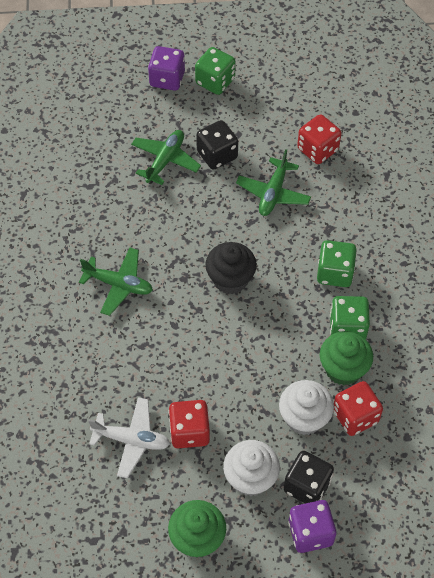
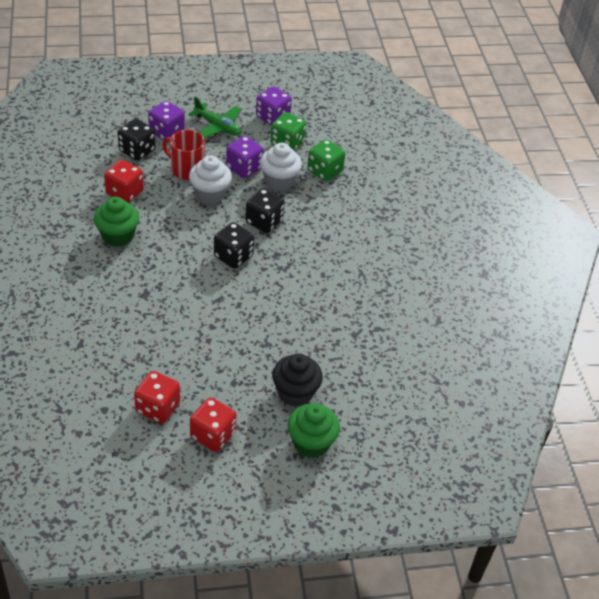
black dice: 2 -> 3
green dice: 3 -> 2
green plane: 3 -> 1
purple dice: 2 -> 3
red mug: 0 -> 1
white plane: 1 -> 0

